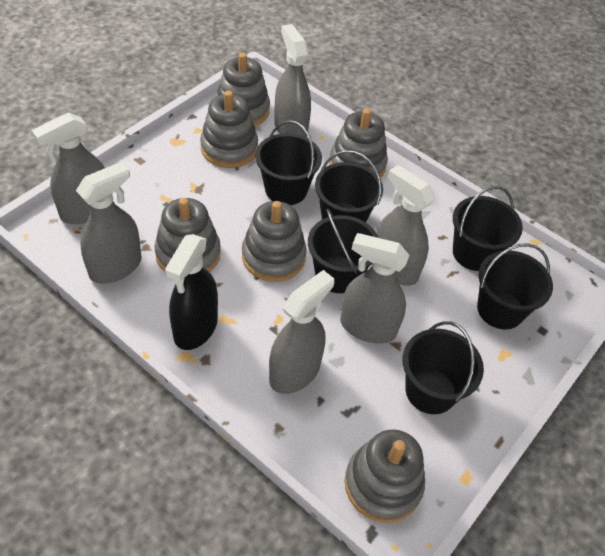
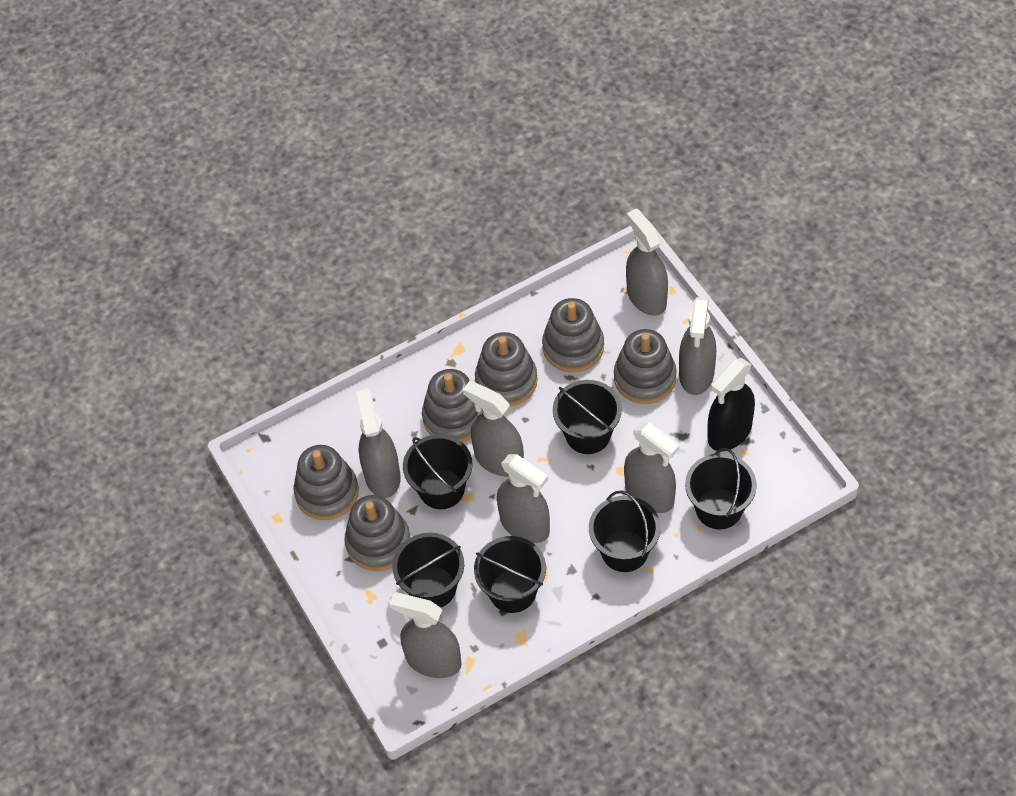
grey spray bottle: 6 -> 7

